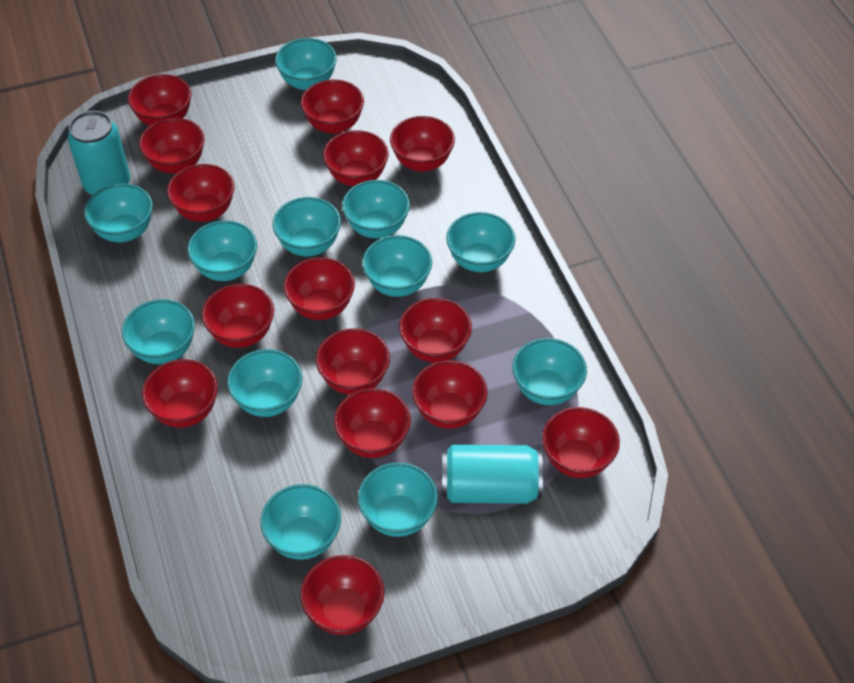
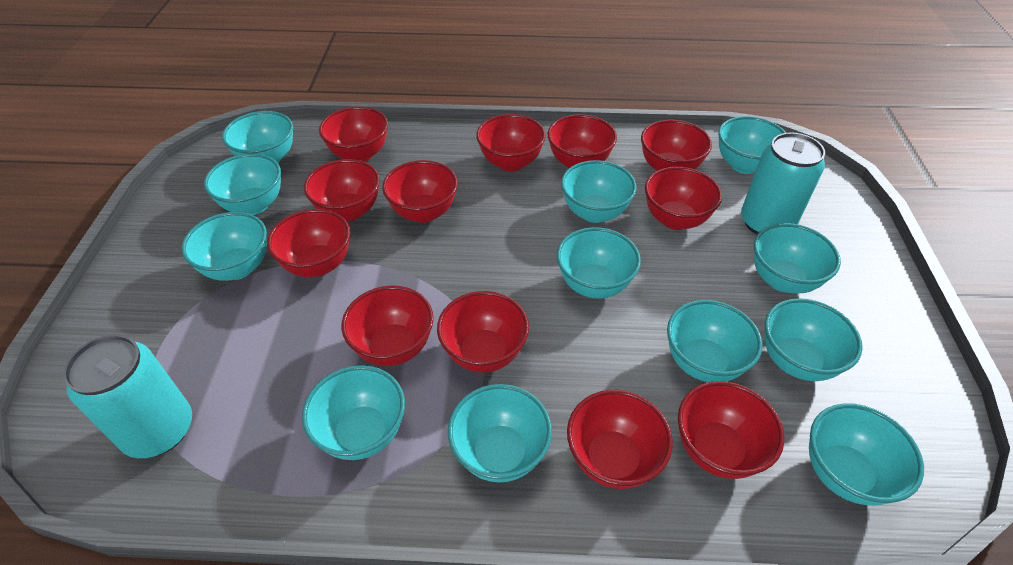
red bowl: 15 -> 12

